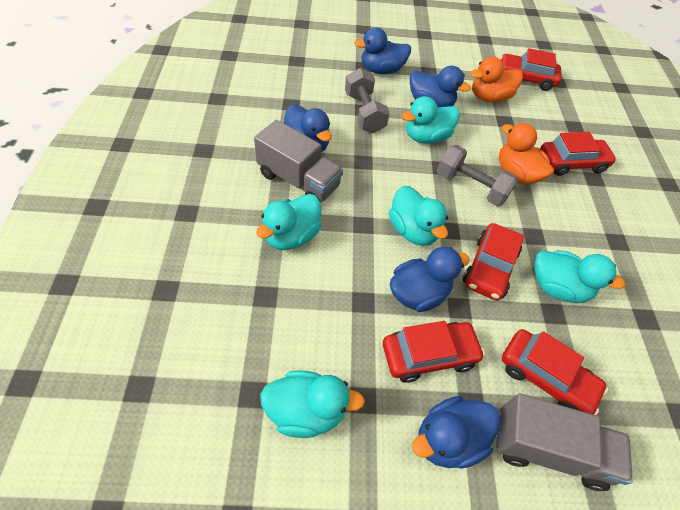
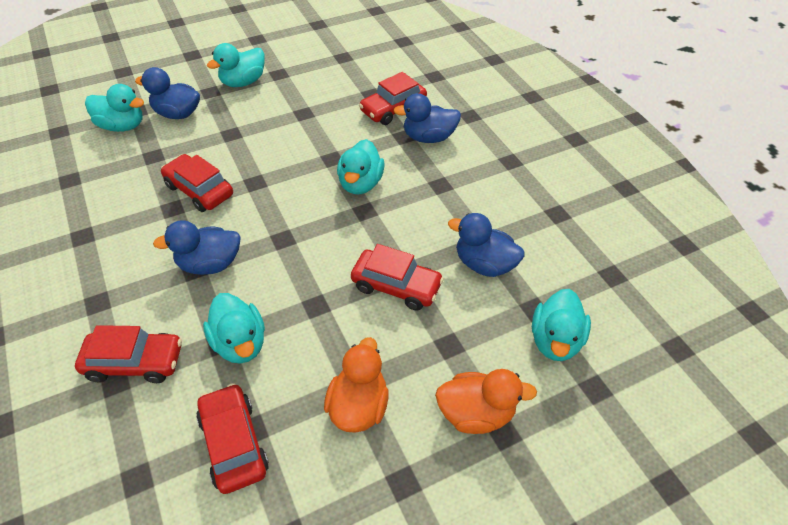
blue duck: 5 -> 4
grey dumbbell: 2 -> 0
grey truck: 2 -> 0

